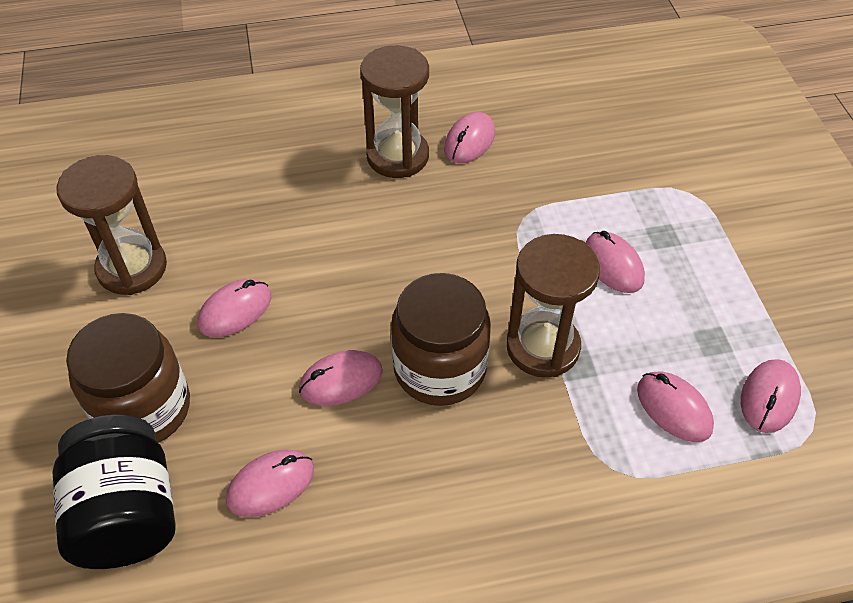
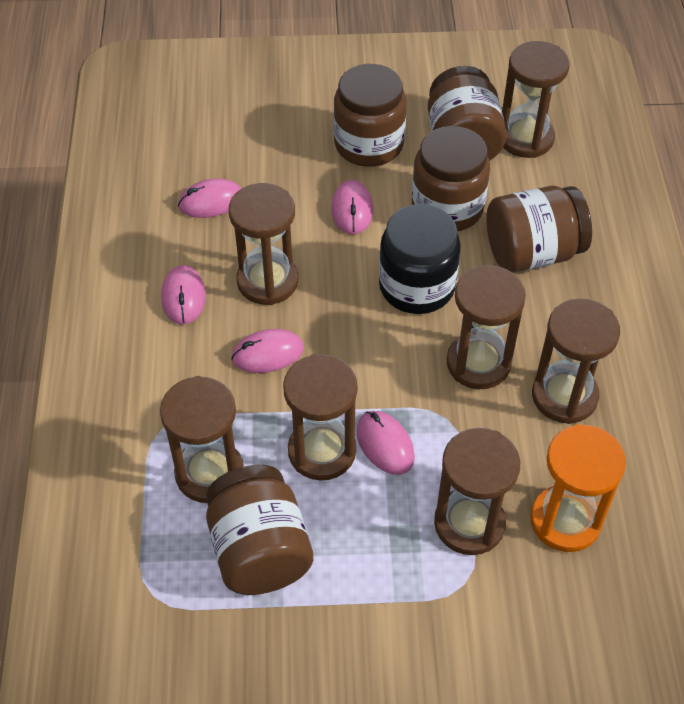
brown hourglass: 3 -> 7
brown jar: 2 -> 5
orange hourglass: 0 -> 1
pink mouse: 7 -> 5

